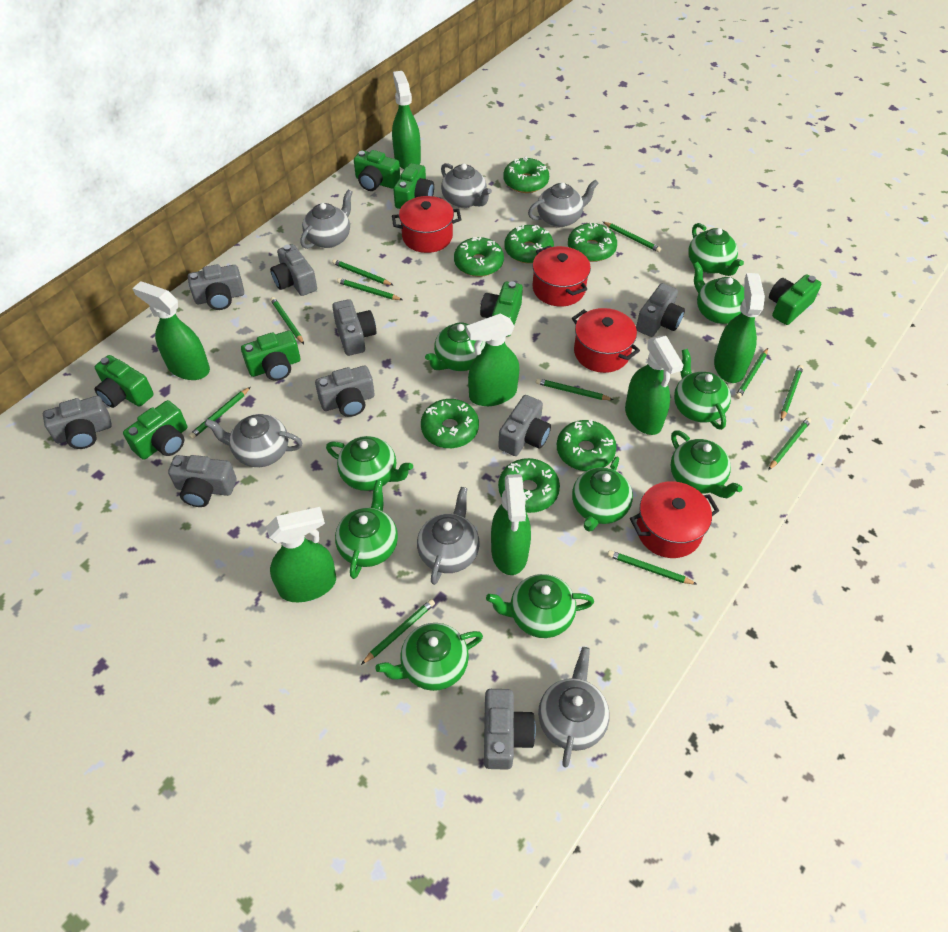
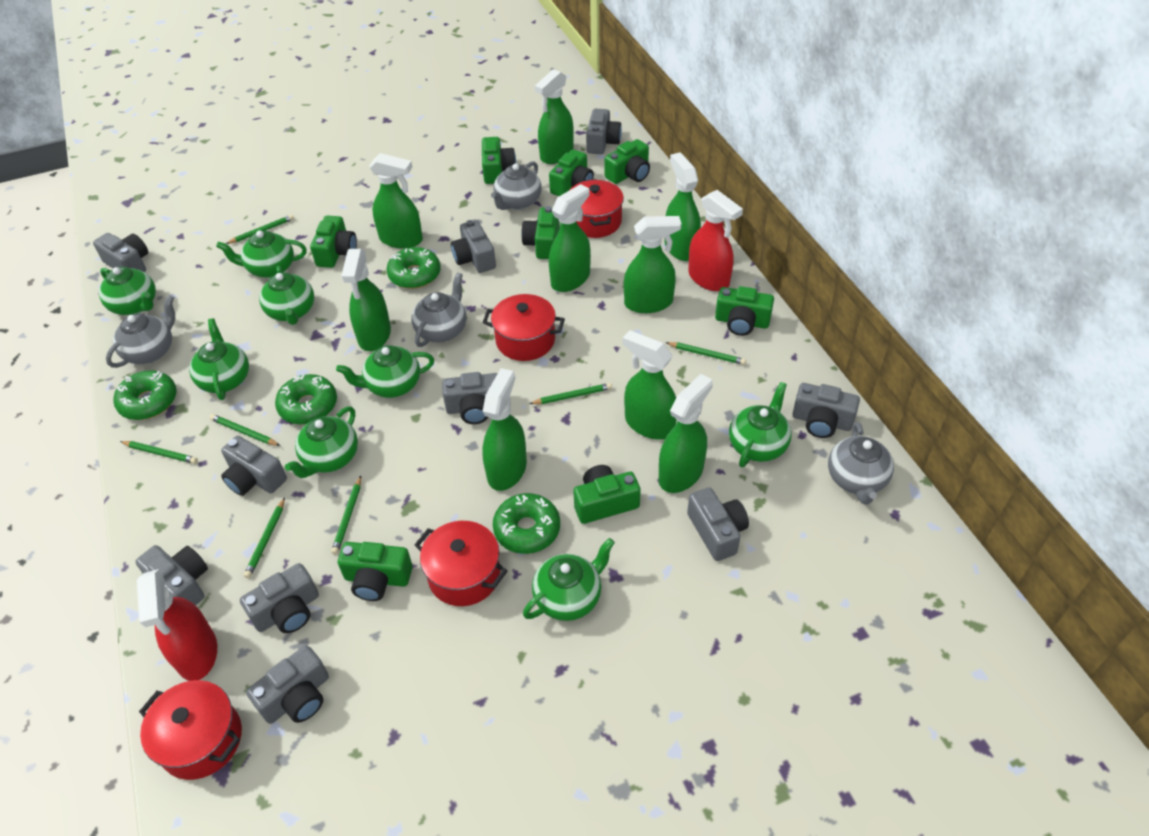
green camera: 7 -> 8
green donut: 7 -> 4
green pencil: 11 -> 7
green spray bottle: 7 -> 9
green teapot: 10 -> 8
grey camera: 9 -> 10
grey teapot: 6 -> 4
red spray bottle: 0 -> 2

